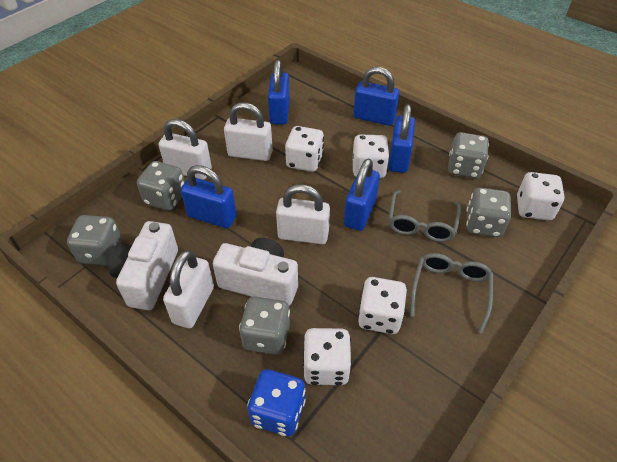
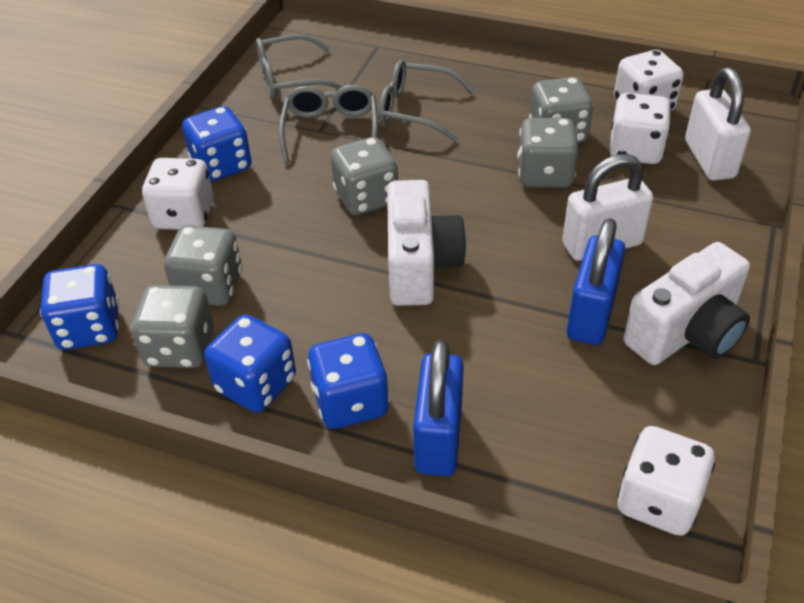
blue dice: 1 -> 4
blue padlock: 5 -> 2
grey glasses: 2 -> 3
white dice: 5 -> 4
white padlock: 4 -> 2

